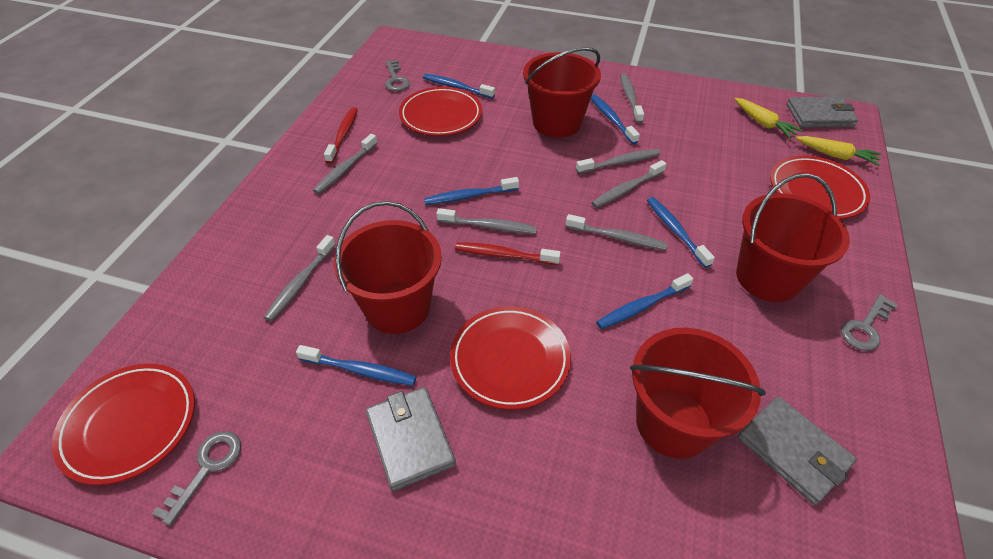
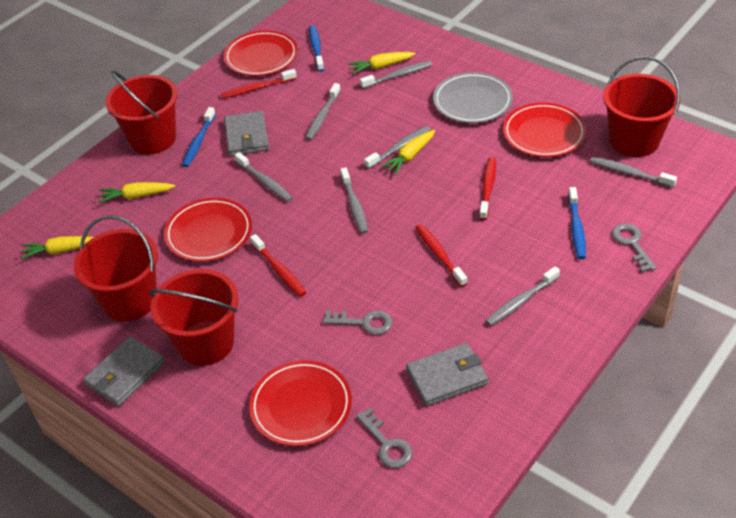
blue toothbrush: 6 -> 3
grey plate: 0 -> 1
red toothbrush: 2 -> 4
yellow carrot: 2 -> 4

